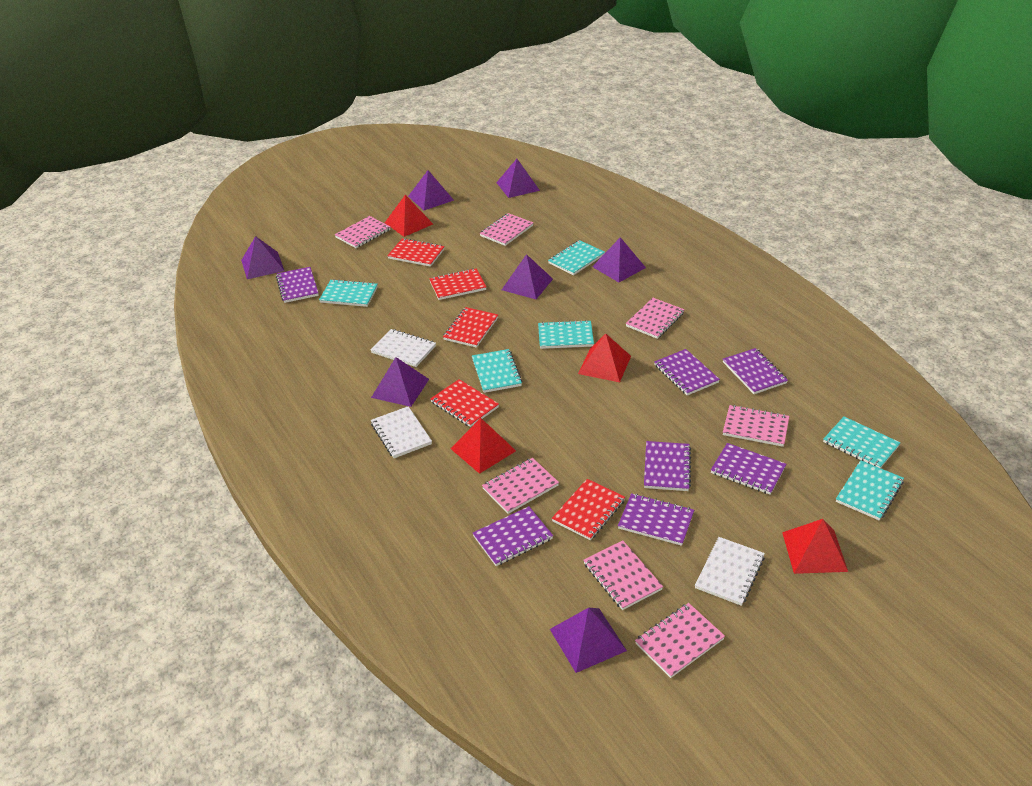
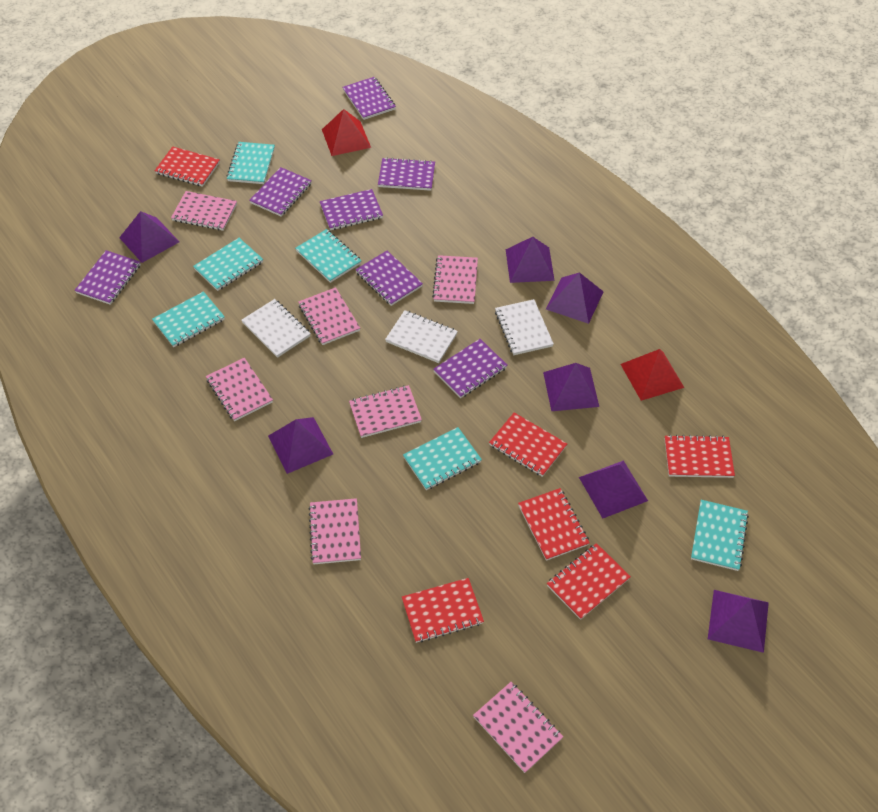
red notebook: 5 -> 6
red pyramid: 4 -> 2

